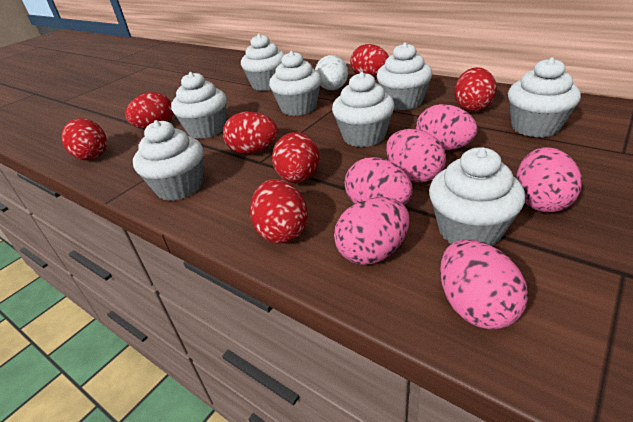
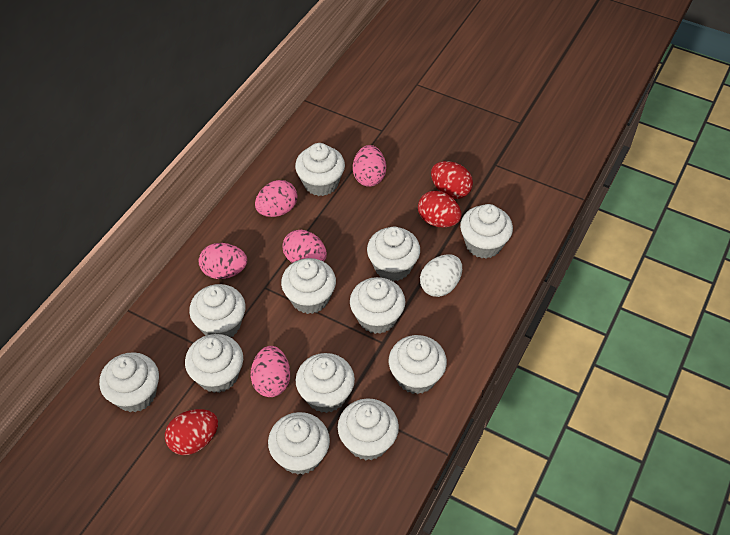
pink egg: 6 -> 5
red egg: 7 -> 3
white cupcake: 8 -> 12

